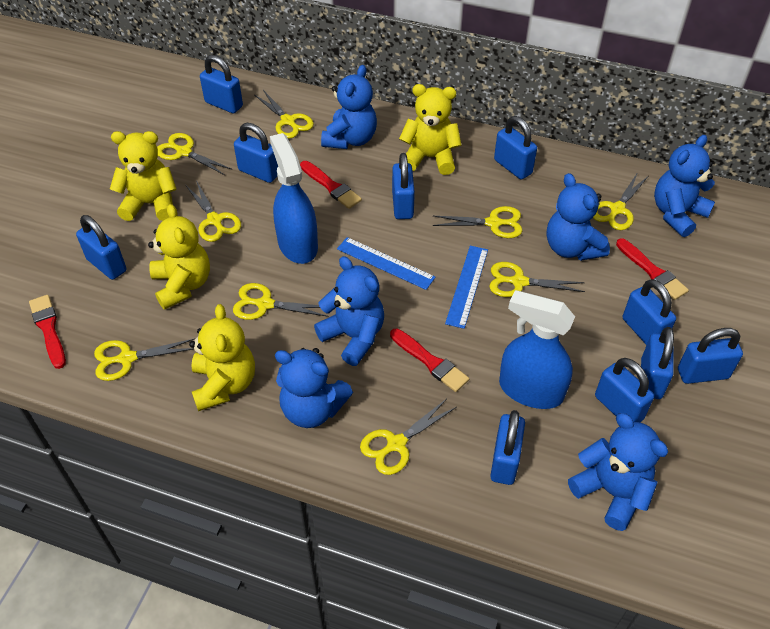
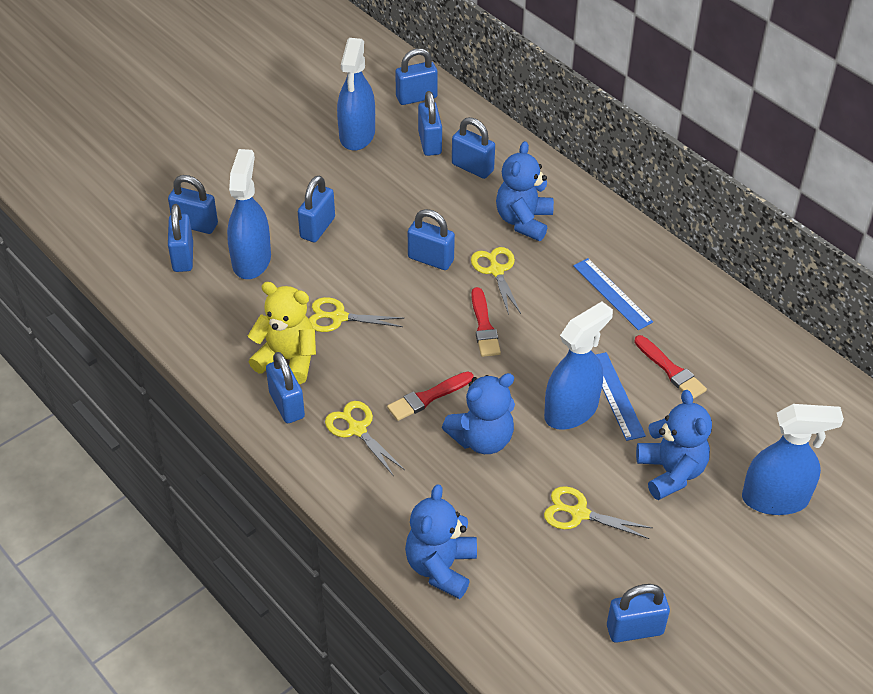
blue padlock: 10 -> 9
blue spray bottle: 2 -> 4
blue teddy bear: 6 -> 4
red brush: 4 -> 3
yellow scissors: 9 -> 4
yellow teddy bear: 4 -> 1

